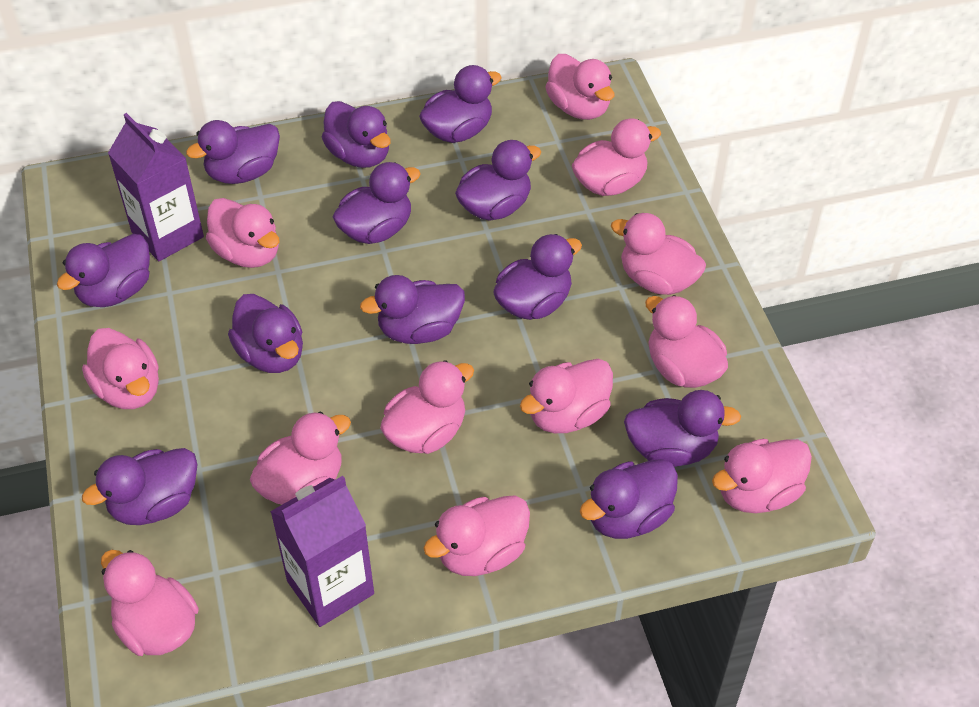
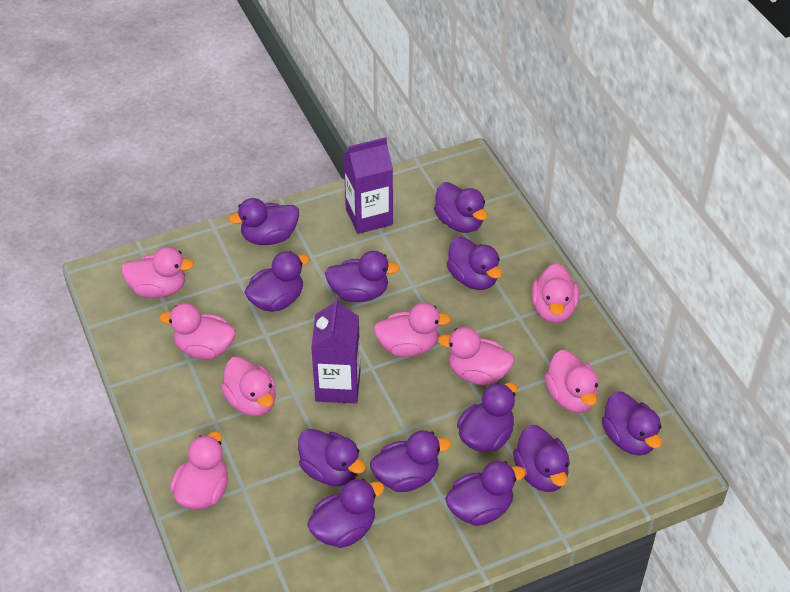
pink duck: 12 -> 8

